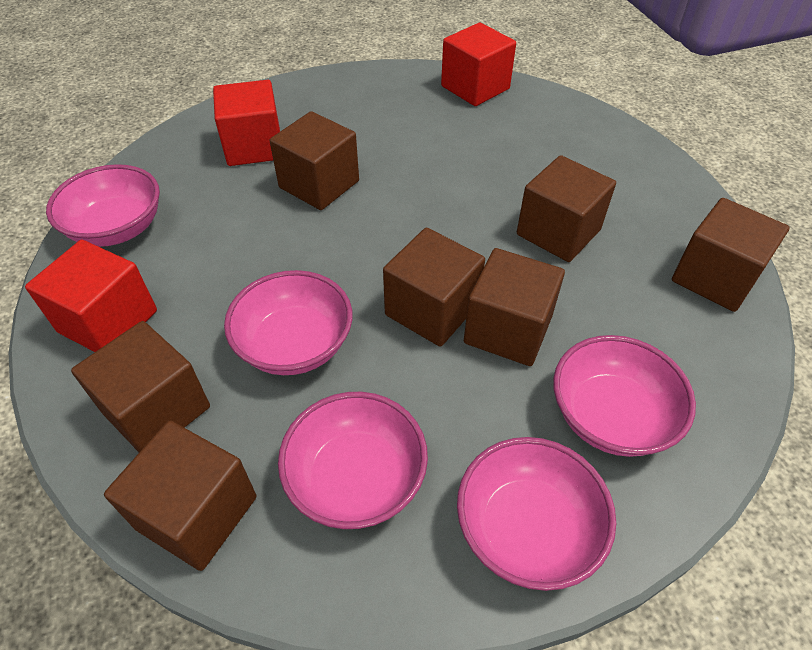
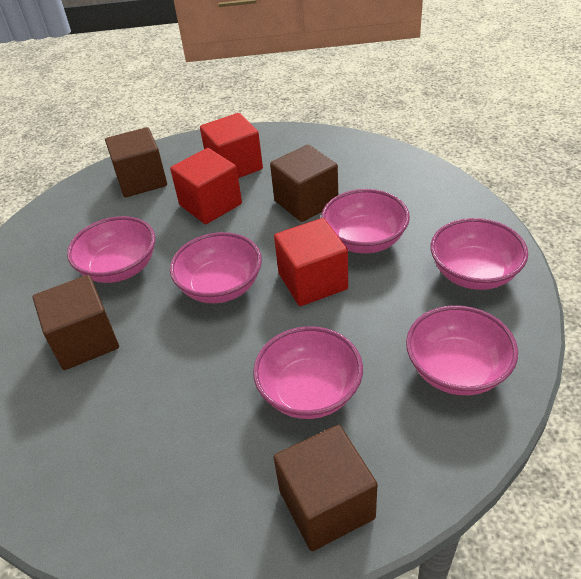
brown cube: 7 -> 4
pink bowl: 5 -> 6

